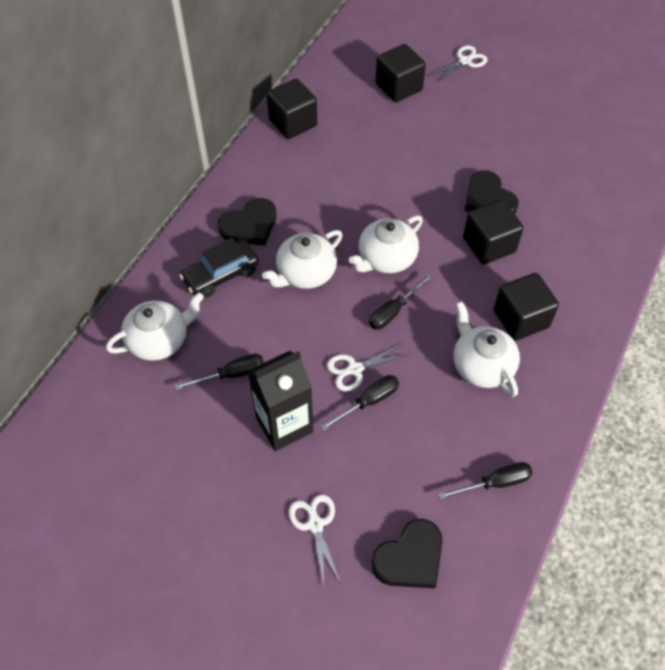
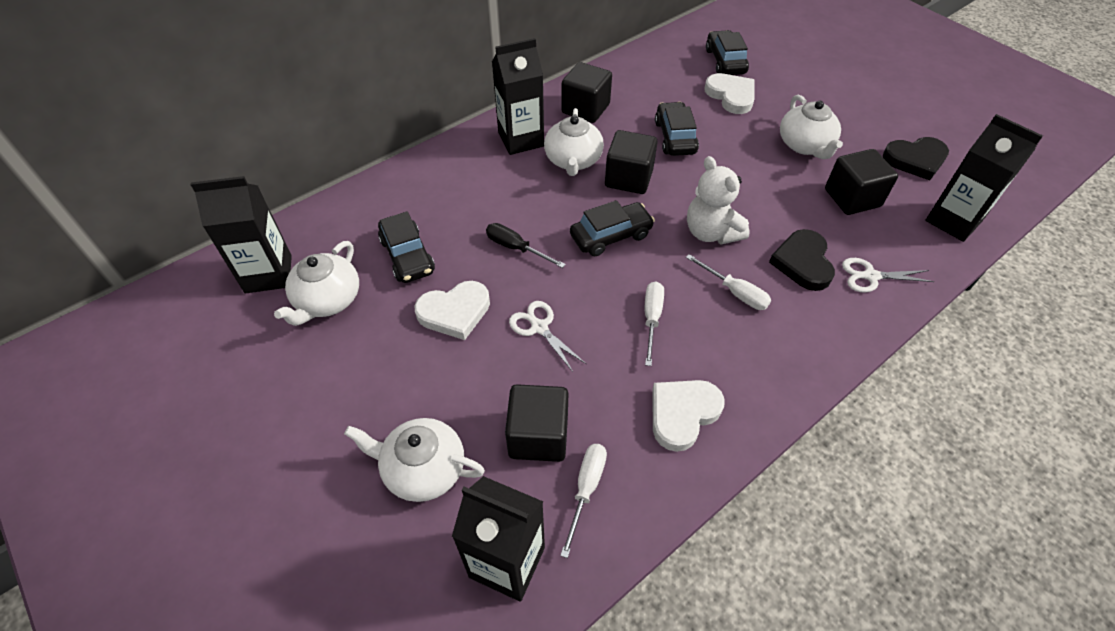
black car: 1 -> 4
black carton: 1 -> 4
black heart: 3 -> 2
black screwdriver: 4 -> 1
white heart: 0 -> 3
white scissors: 3 -> 2
white screwdriver: 0 -> 3
white teddy bear: 0 -> 1

